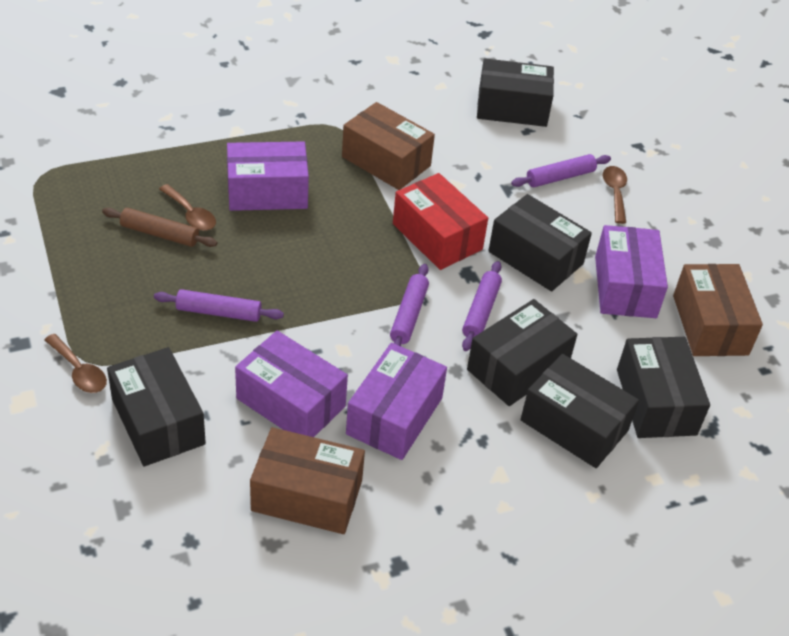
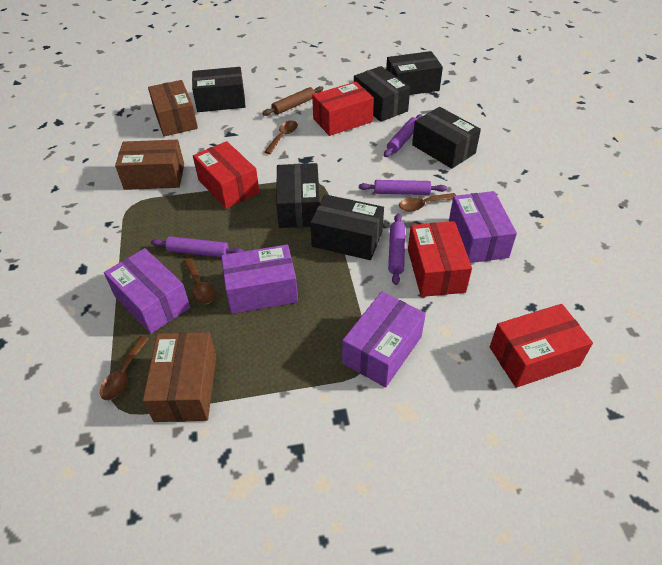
brown spoon: 3 -> 4
red box: 1 -> 4

